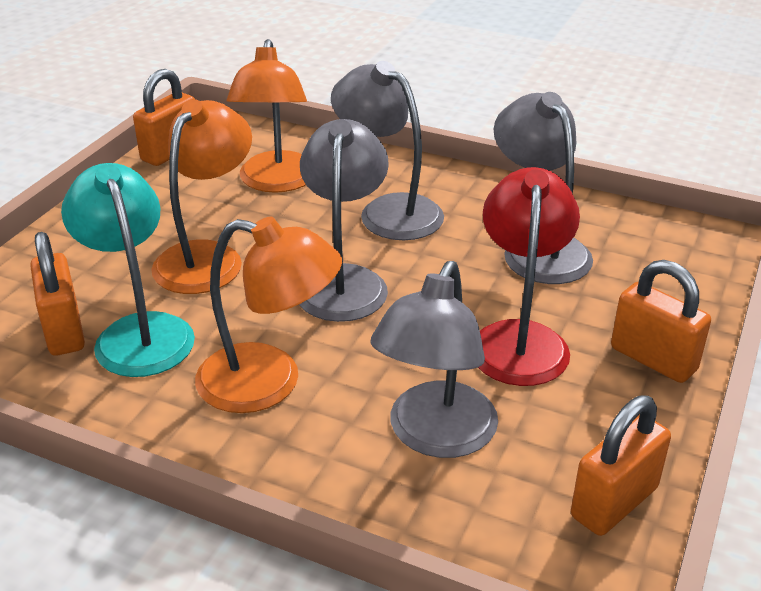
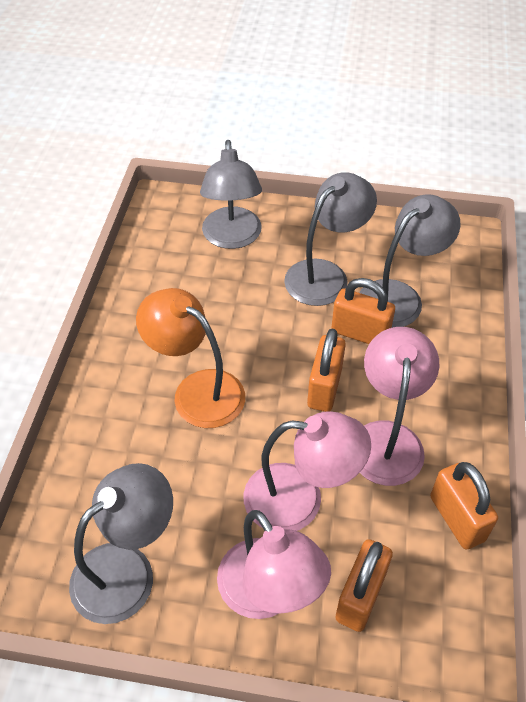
orange lamp: 3 -> 1
pink lamp: 0 -> 3
red lamp: 1 -> 0
turquoise lamp: 1 -> 0

